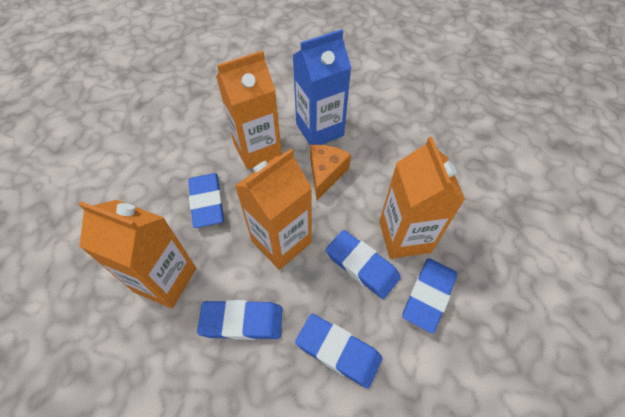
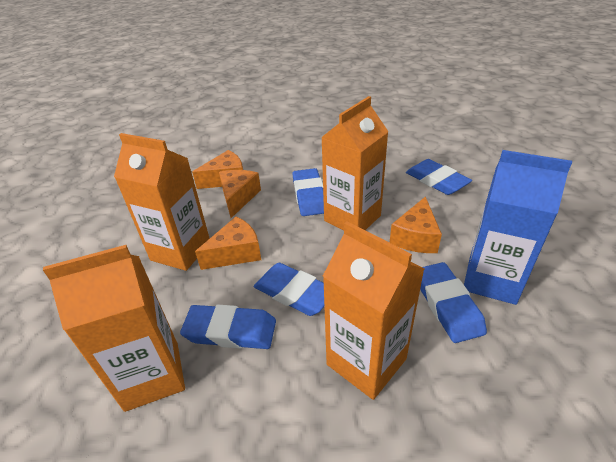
orange cheese: 1 -> 4

